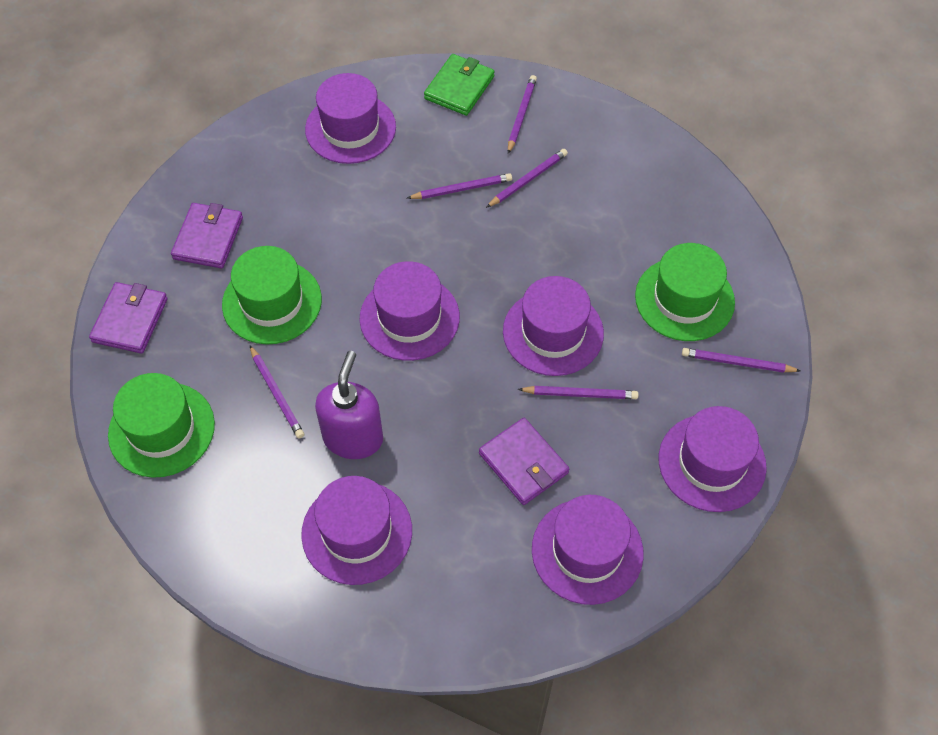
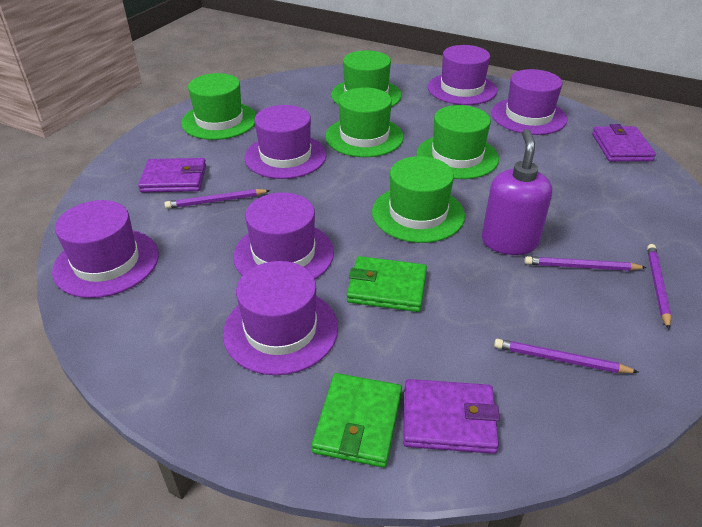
green hat: 3 -> 5
green wallet: 1 -> 2
purple pencil: 6 -> 4

